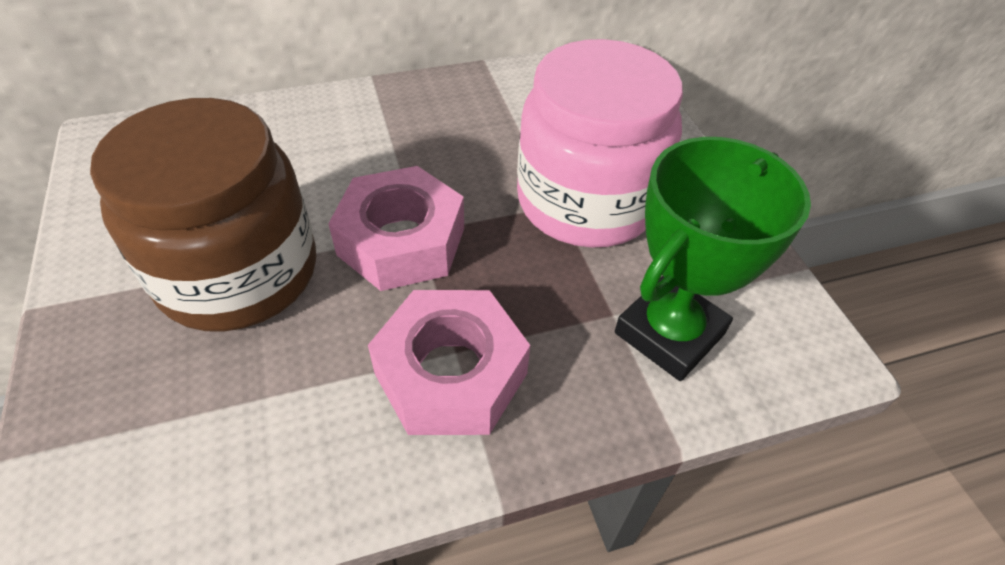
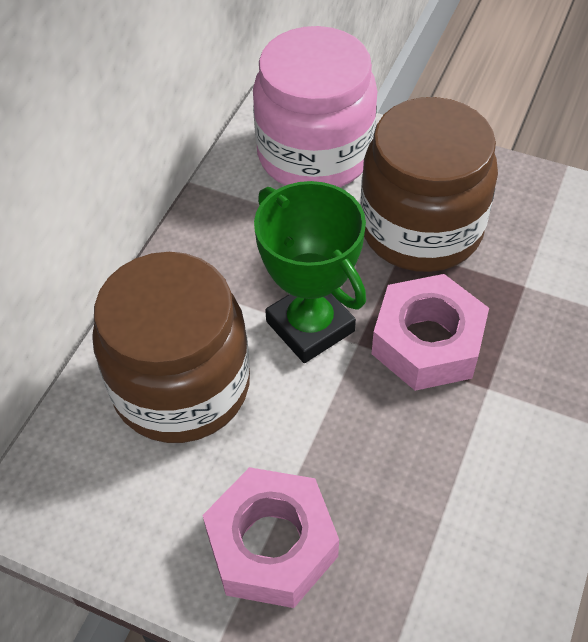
brown jar: 1 -> 2

